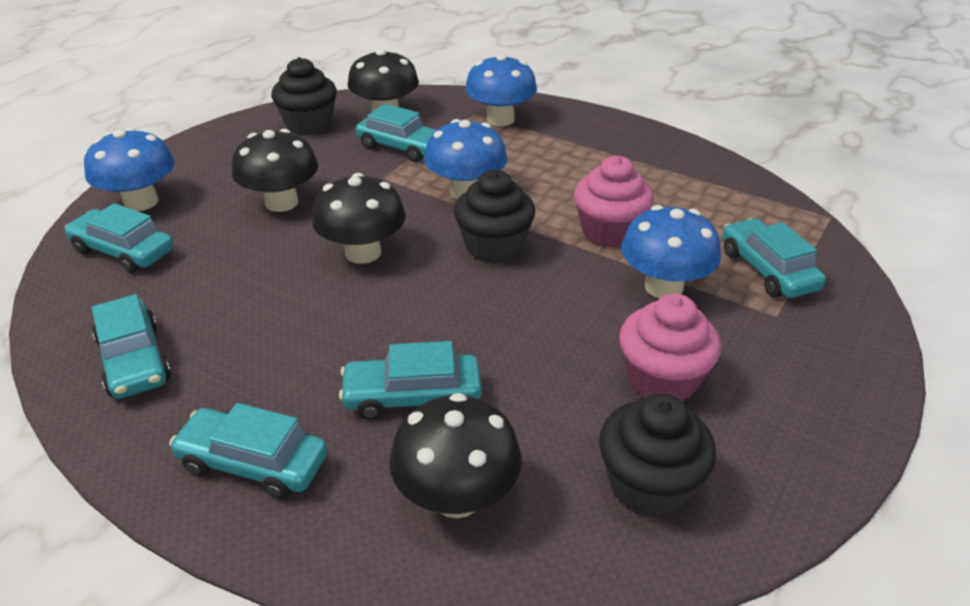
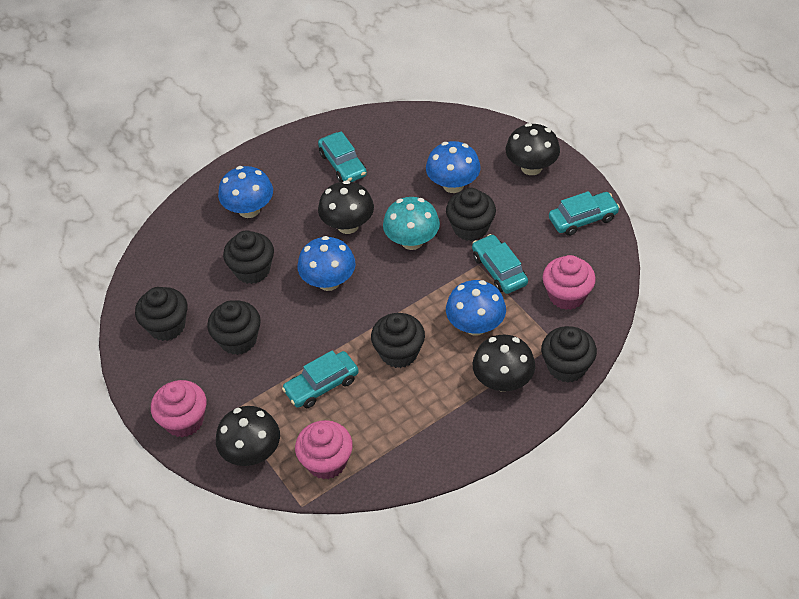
black cupcake: 3 -> 6
pink cupcake: 2 -> 3
turquoise car: 6 -> 4
turquoise mushroom: 0 -> 1

